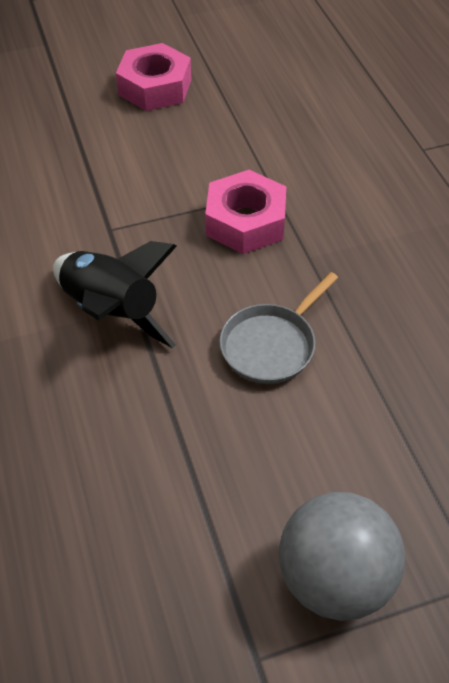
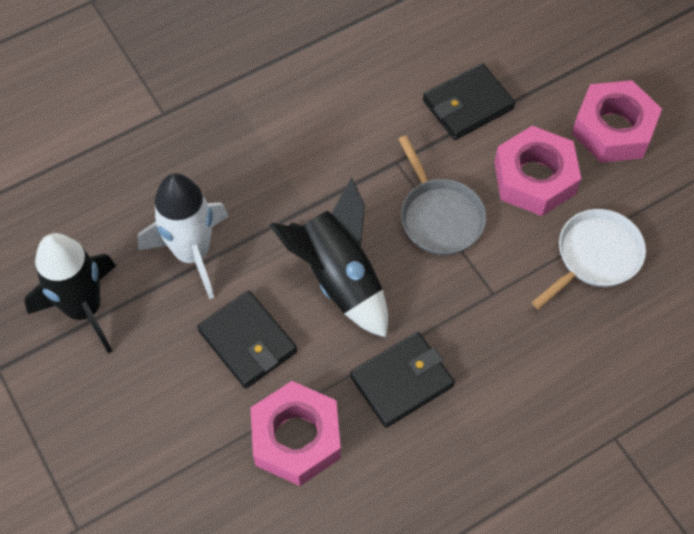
black rocket: 1 -> 2
black wallet: 0 -> 3
grey ball: 1 -> 0
pink nut: 2 -> 3
white pan: 0 -> 1
white rocket: 0 -> 1

